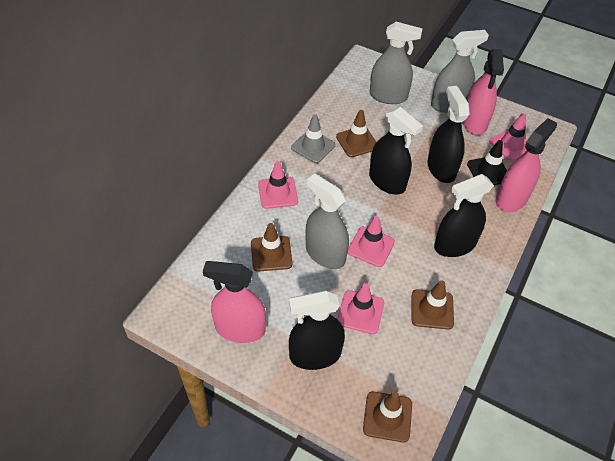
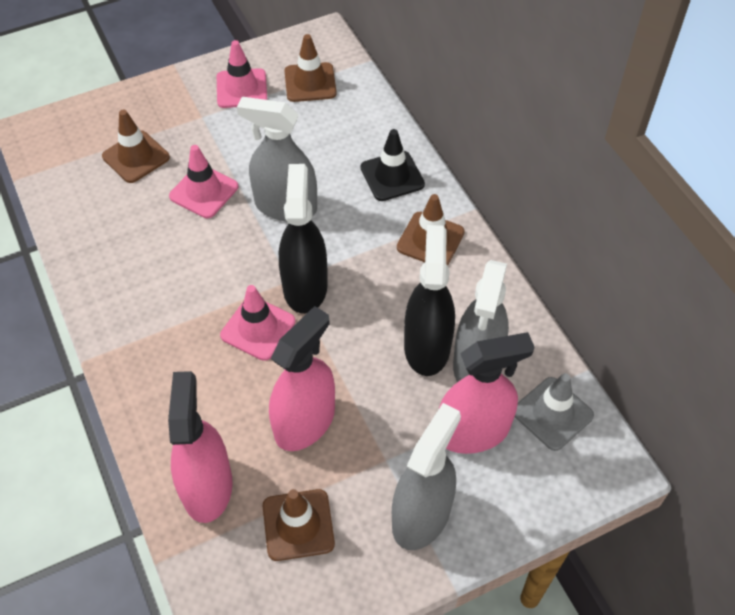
black spray bottle: 4 -> 2
pink traffic cone: 4 -> 3

